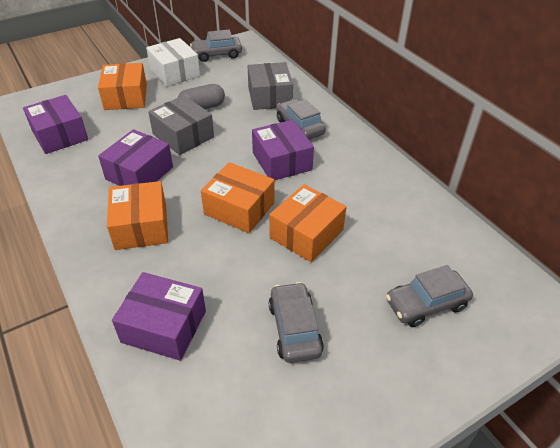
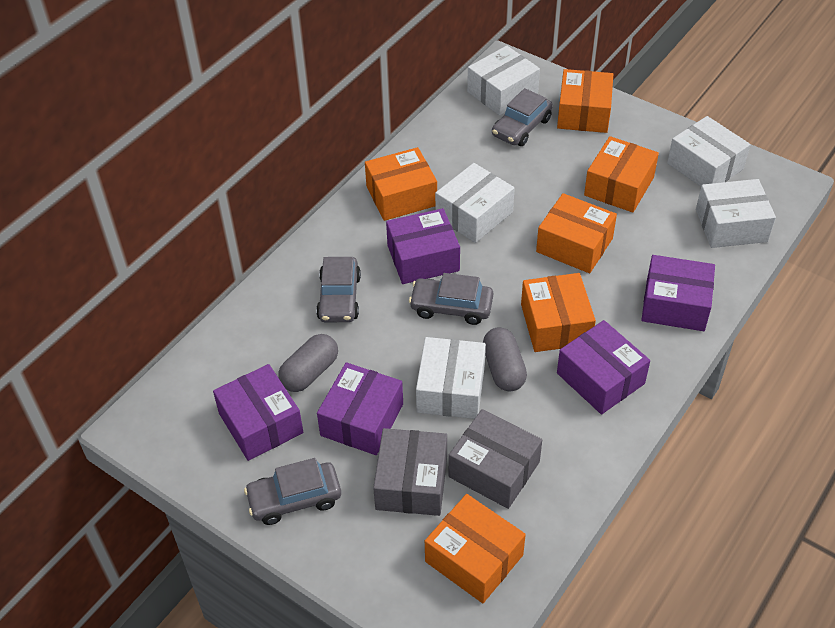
grey capsule: 1 -> 2
orange box: 4 -> 6
purple box: 4 -> 5
white box: 1 -> 5

